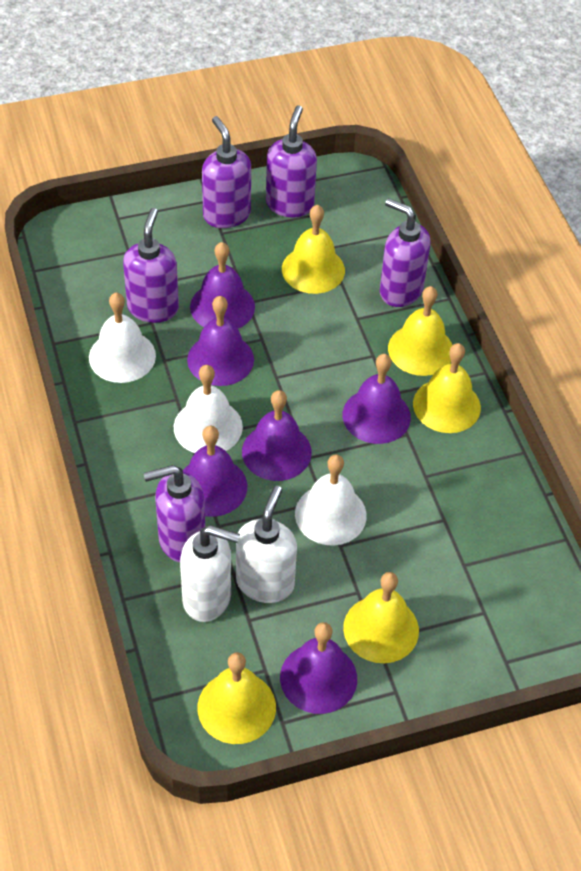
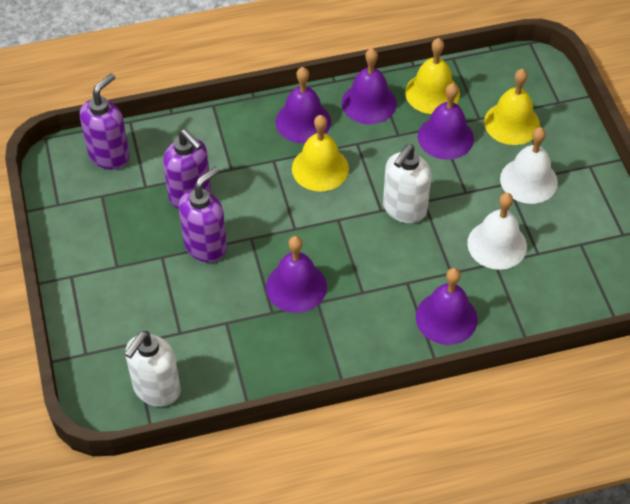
purple bell: 6 -> 5
purple soap dispenser: 5 -> 3
white bell: 3 -> 2
yellow bell: 5 -> 3

